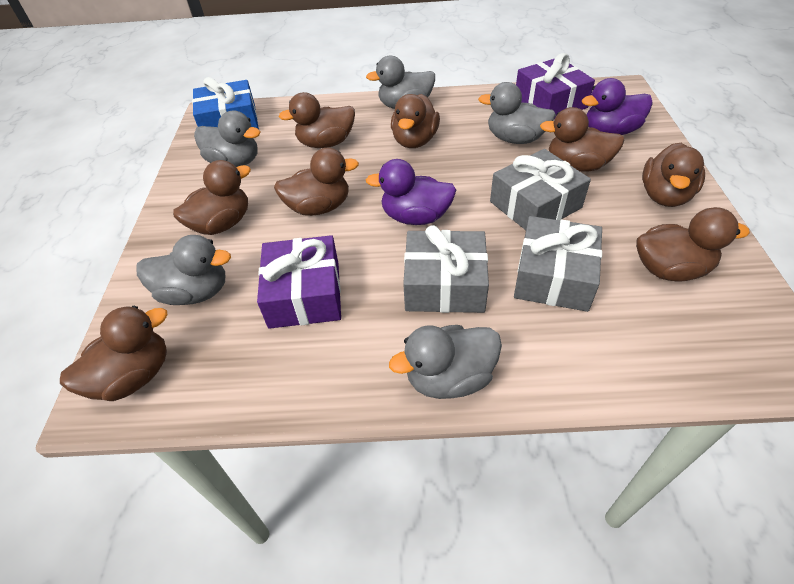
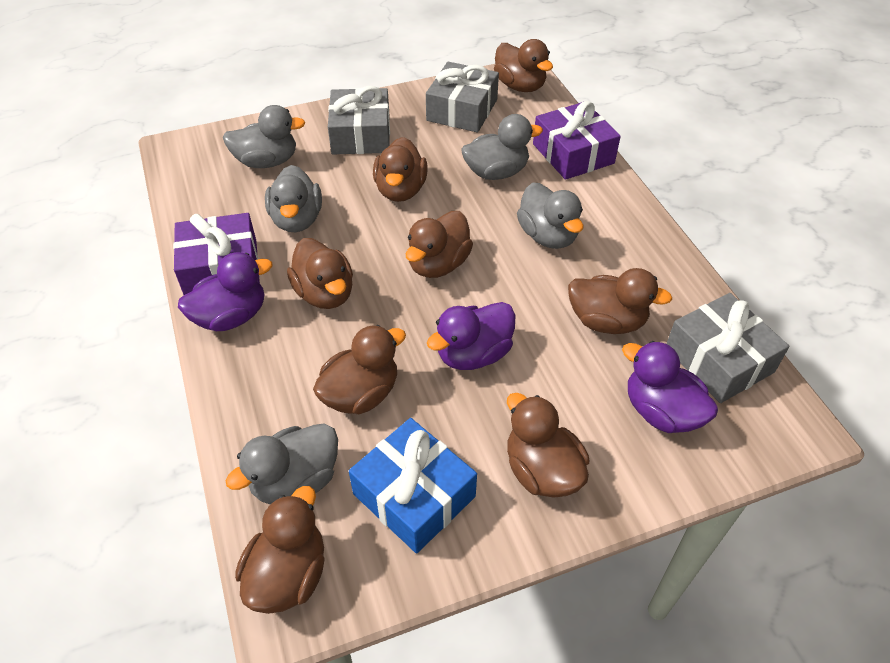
purple duck: 2 -> 3

